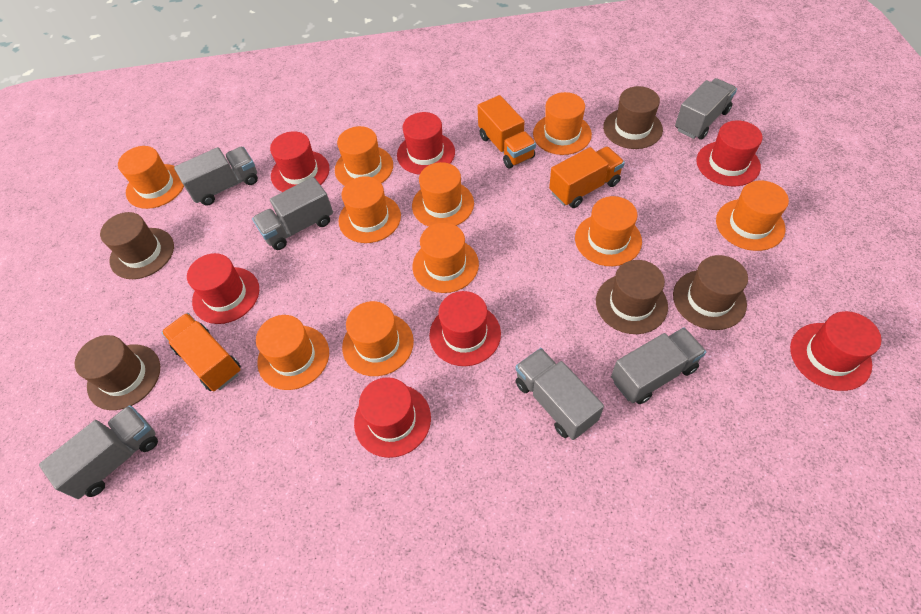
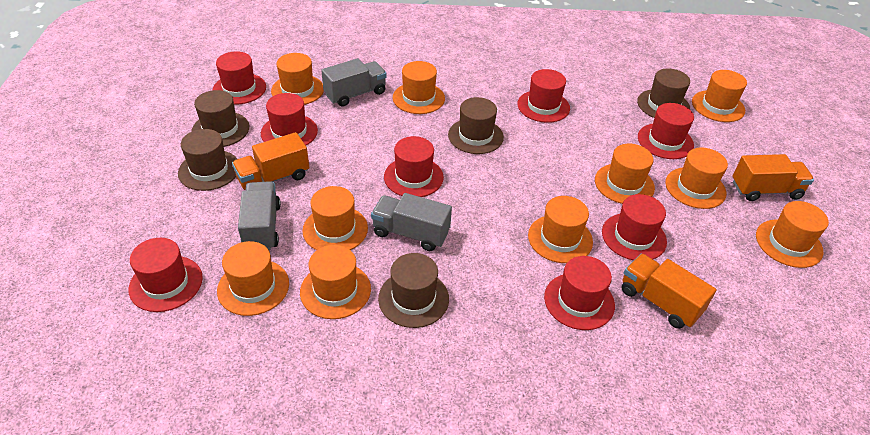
grey truck: 6 -> 3
red hat: 7 -> 8

